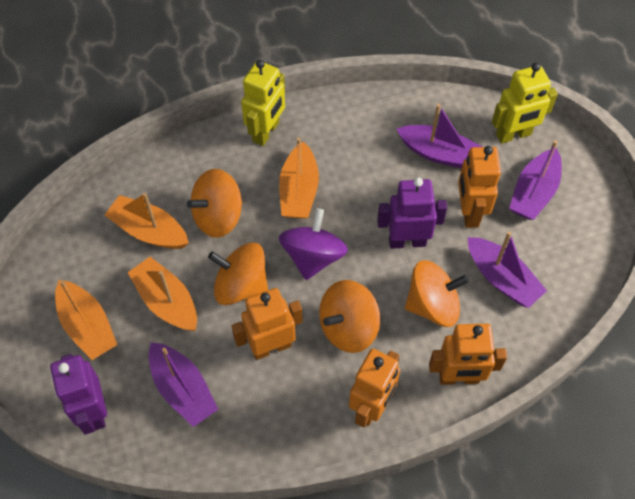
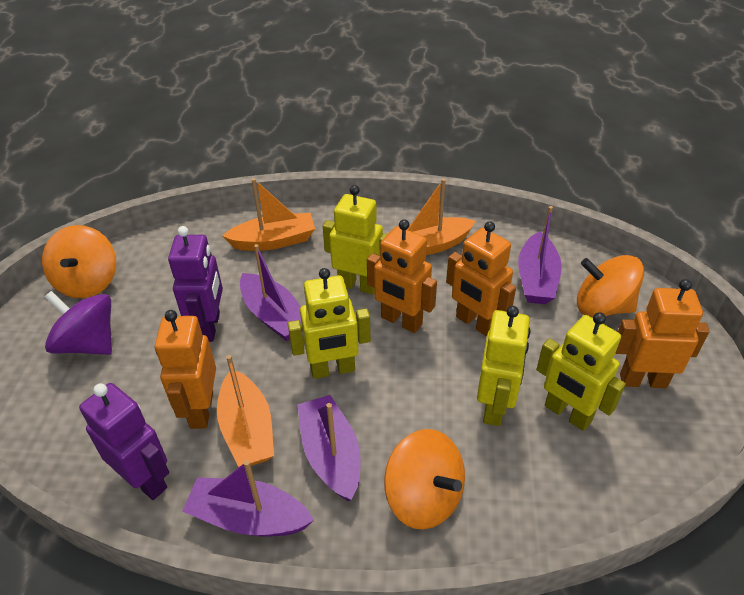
orange boat: 4 -> 3
orange spinning top: 4 -> 3
yellow robot: 2 -> 4

